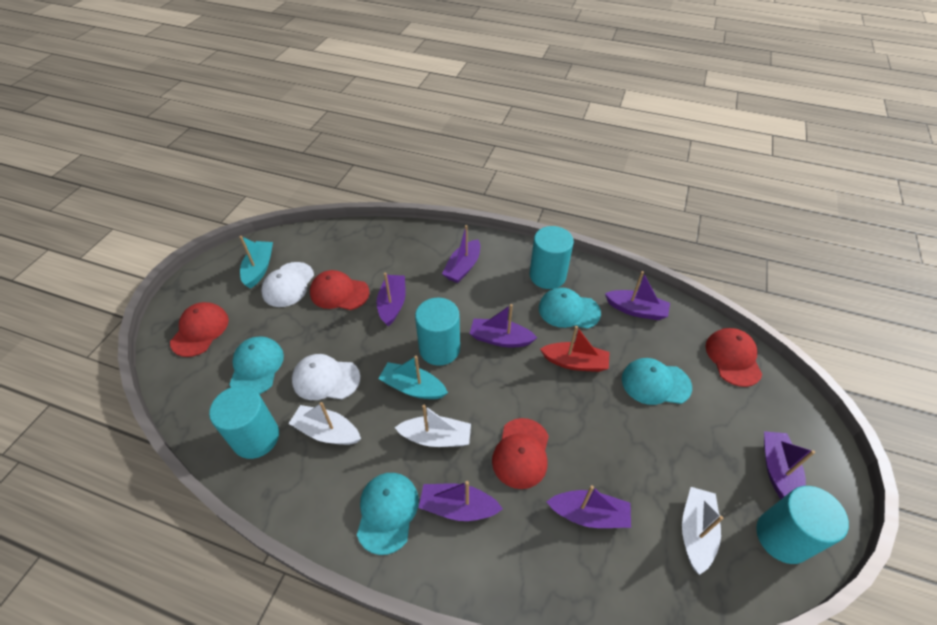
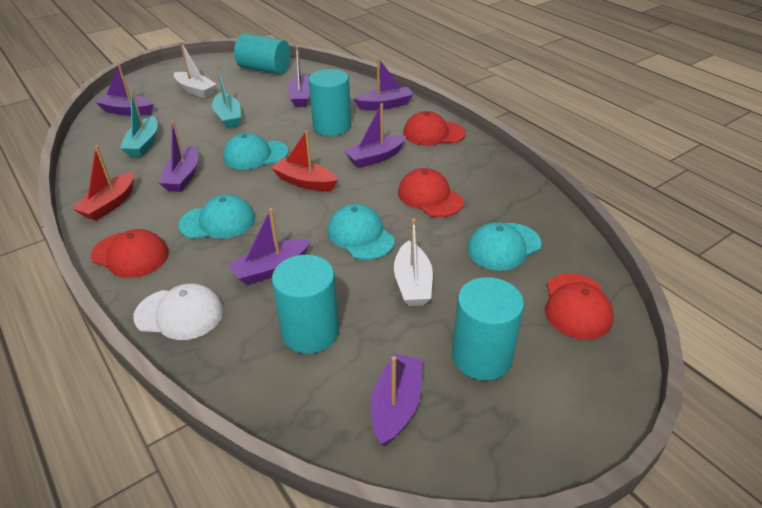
red boat: 1 -> 2
white boat: 3 -> 2
white cap: 2 -> 1

